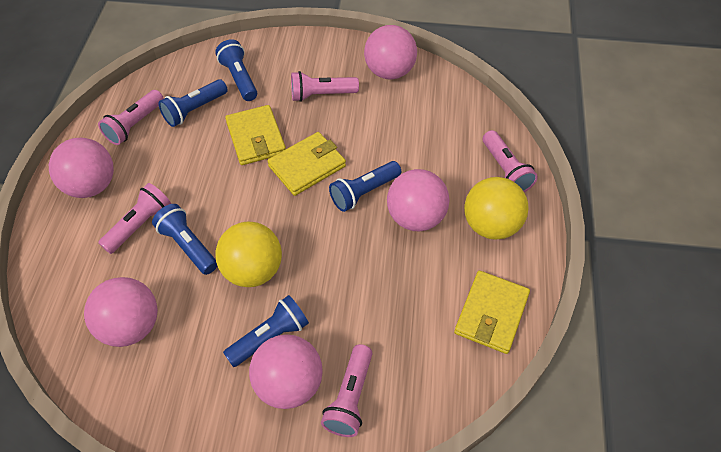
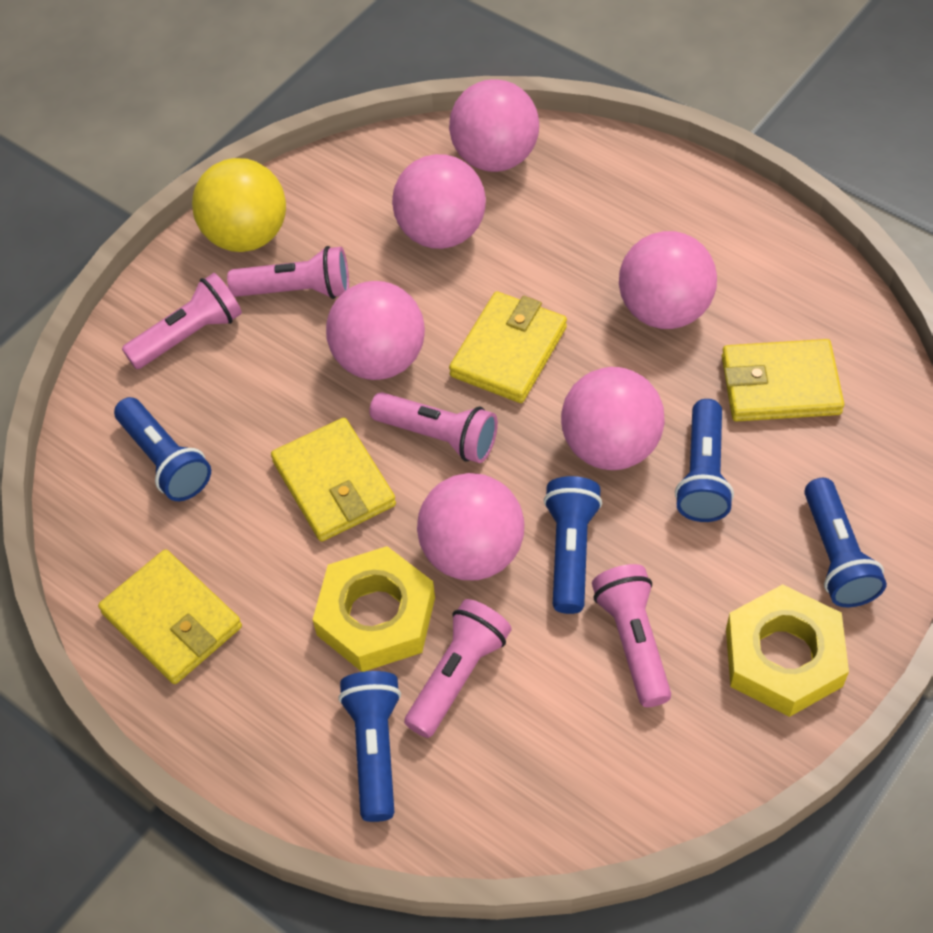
pink ball: 5 -> 6
yellow ball: 2 -> 1
yellow nut: 0 -> 2
yellow wallet: 3 -> 4

